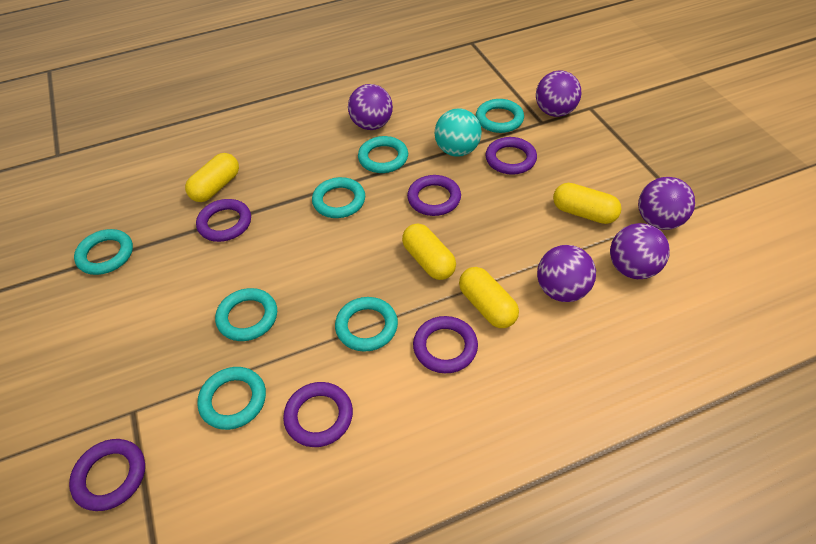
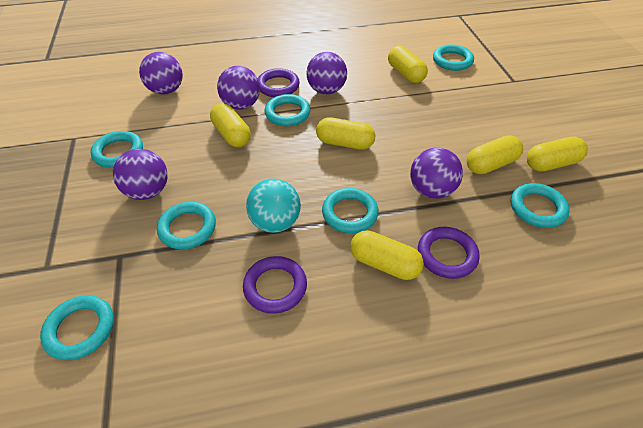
purple ring: 6 -> 3
yellow capsule: 4 -> 6

